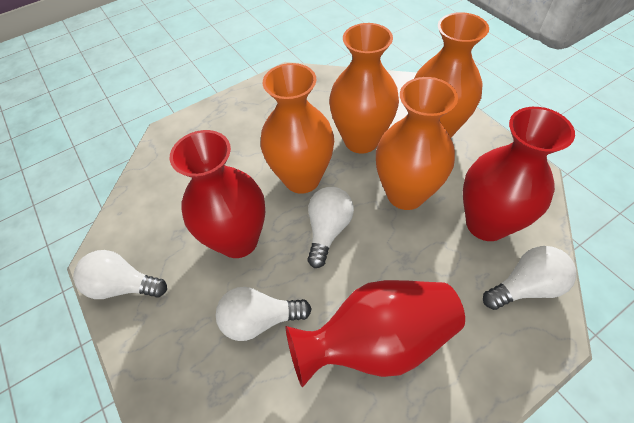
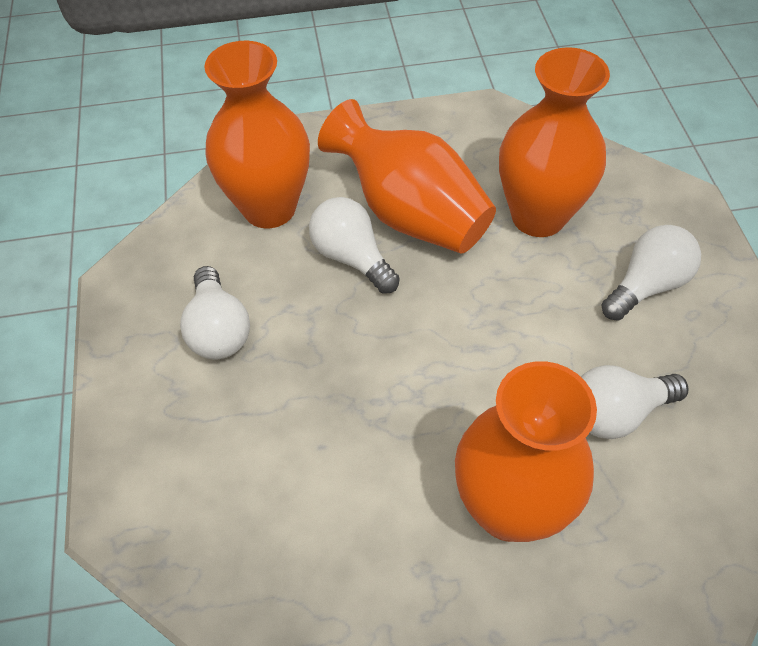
red vase: 3 -> 0

